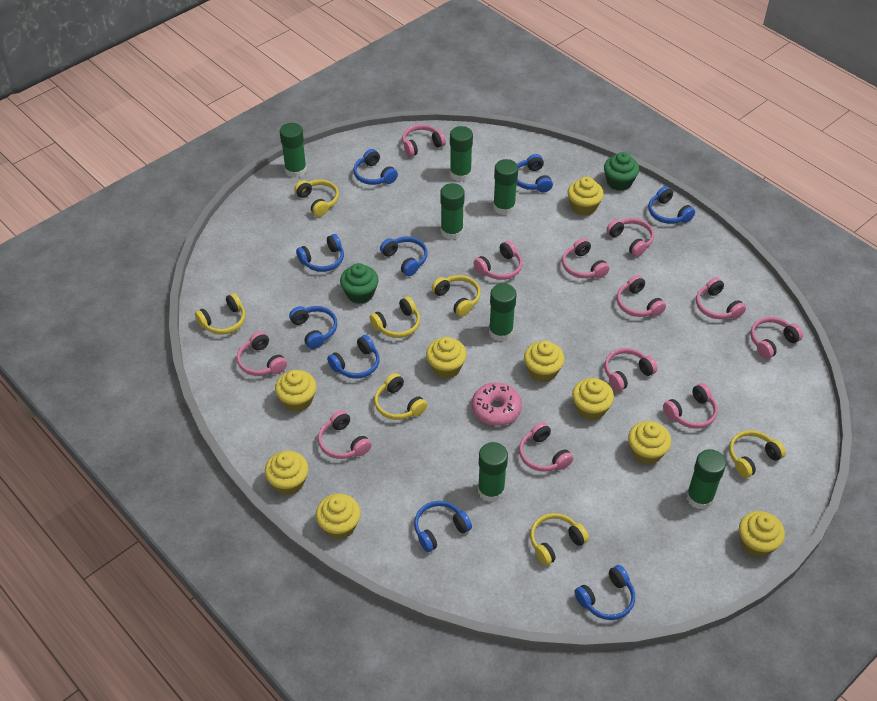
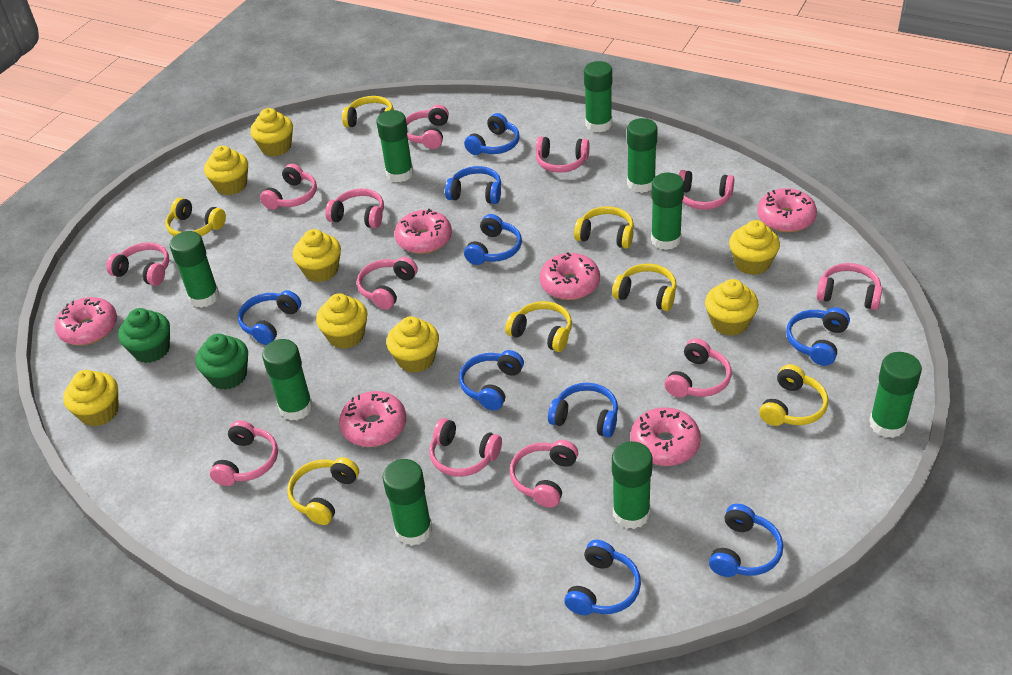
green glue stick: 7 -> 9
pink donut: 1 -> 6
yellow cupcake: 9 -> 8

